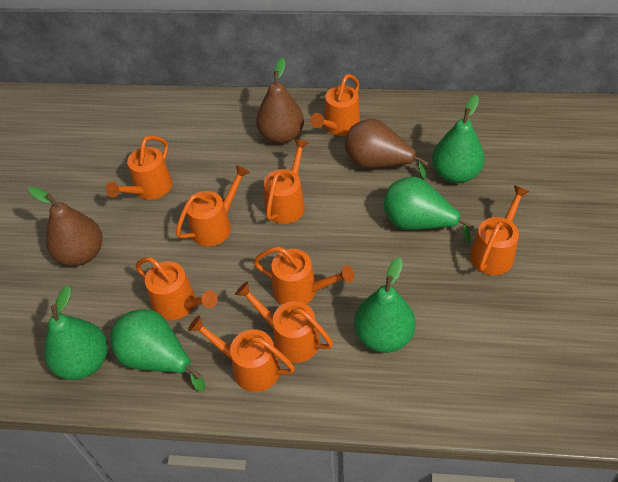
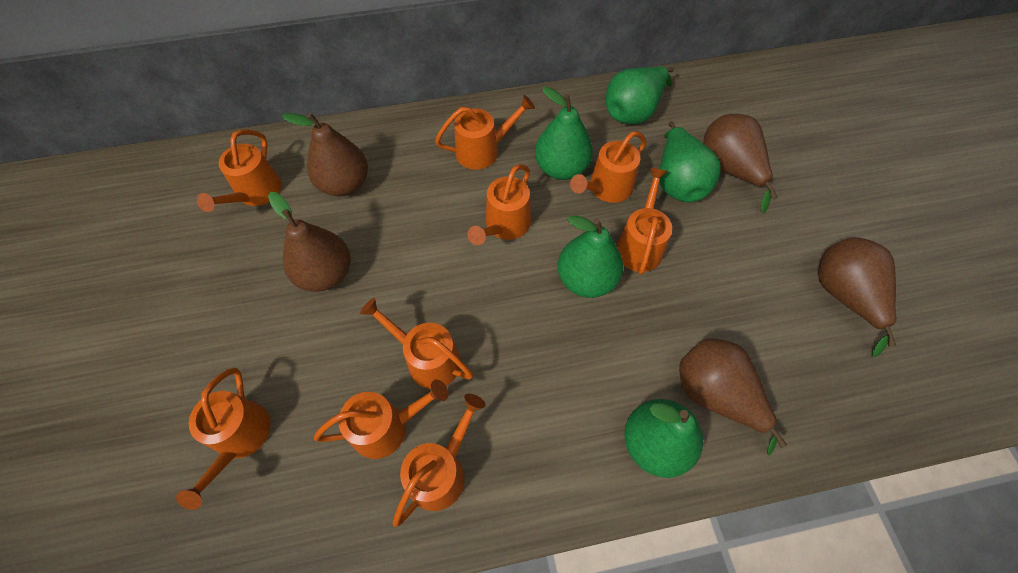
brown pear: 3 -> 5

